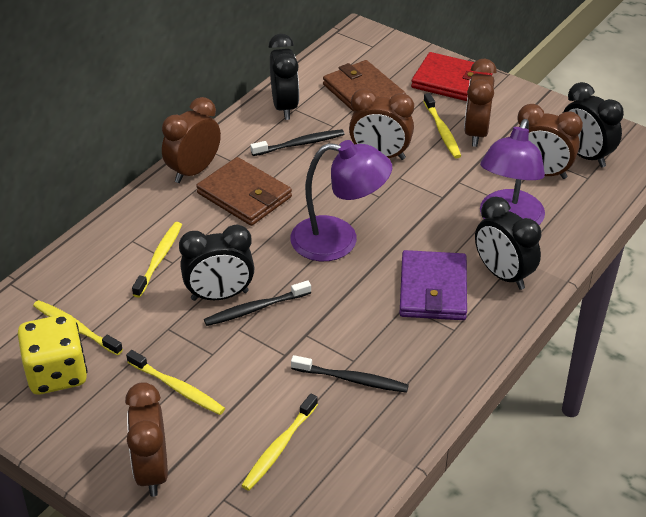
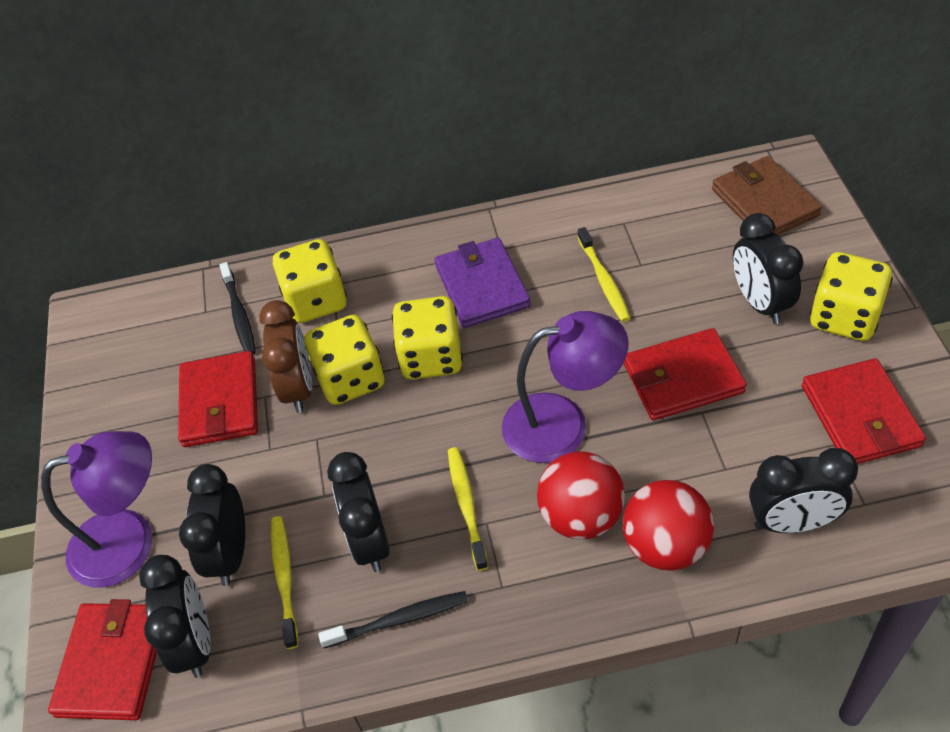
black clock: 4 -> 5
black toothbrush: 3 -> 2
brown clock: 5 -> 1
brown wallet: 2 -> 1
red ball: 0 -> 2
red wallet: 1 -> 4
yellow dice: 1 -> 4
yellow toothbrush: 5 -> 3

